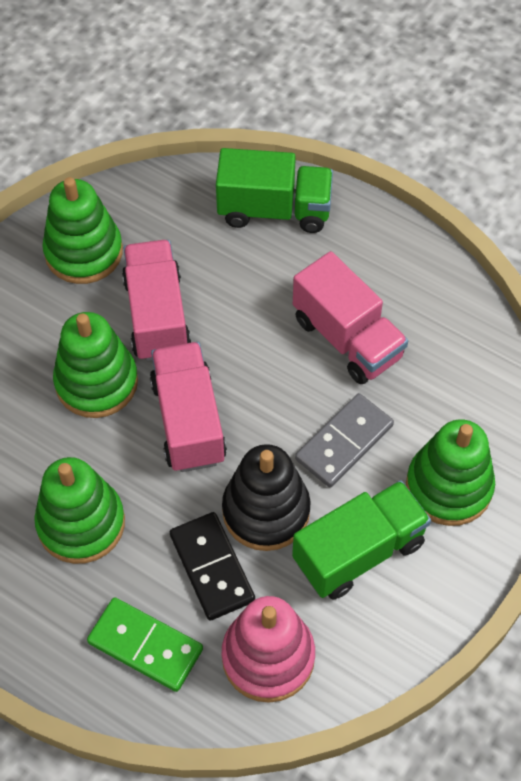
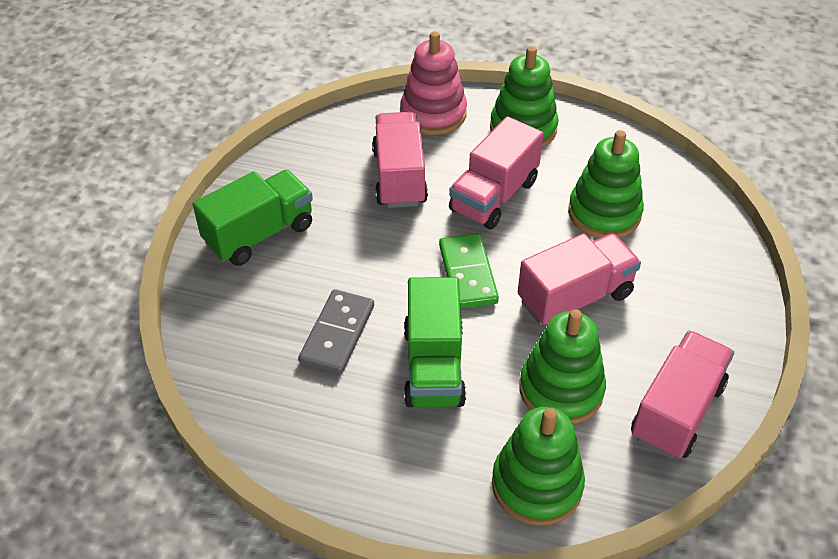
black domino: 1 -> 0
black stacking toy: 1 -> 0
pink truck: 3 -> 4

